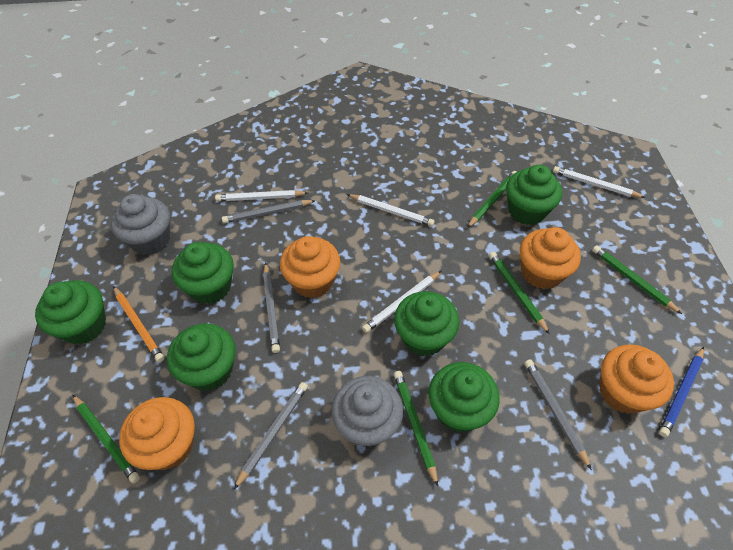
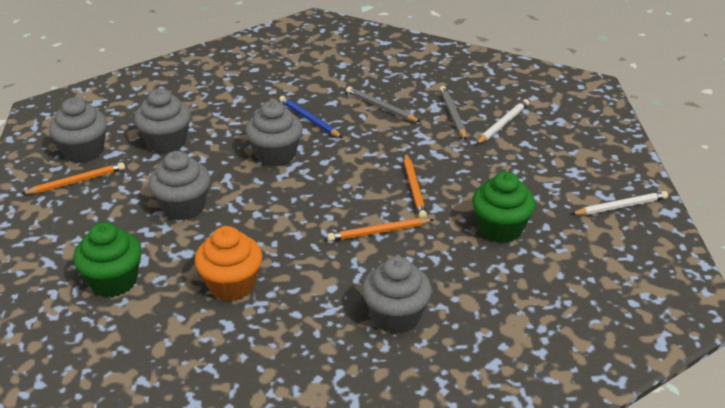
green cupcake: 6 -> 2
green pencil: 5 -> 0
grey cupcake: 2 -> 5
grey pencil: 4 -> 2
orange cupcake: 4 -> 1
orange pencil: 1 -> 3
white pencil: 4 -> 2

